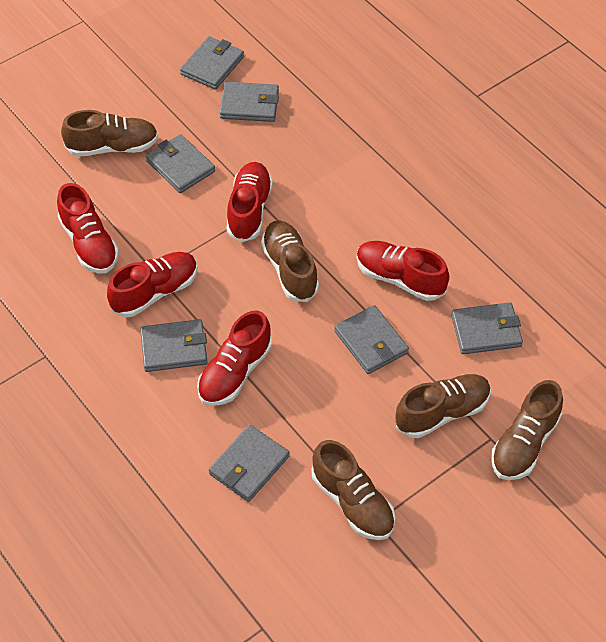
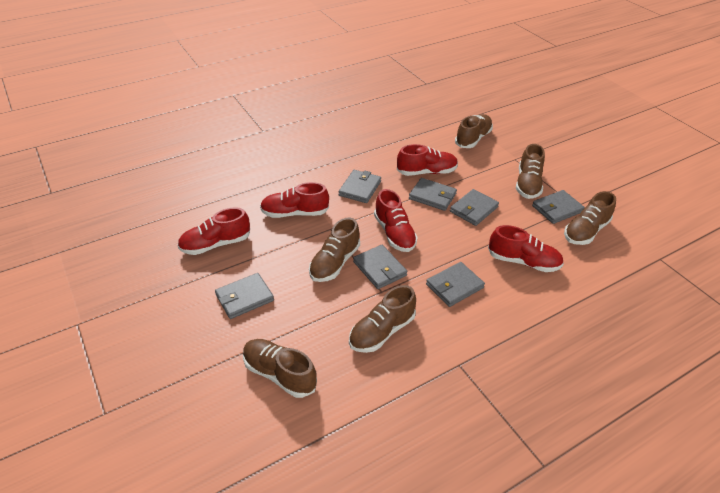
brown shoe: 5 -> 6

